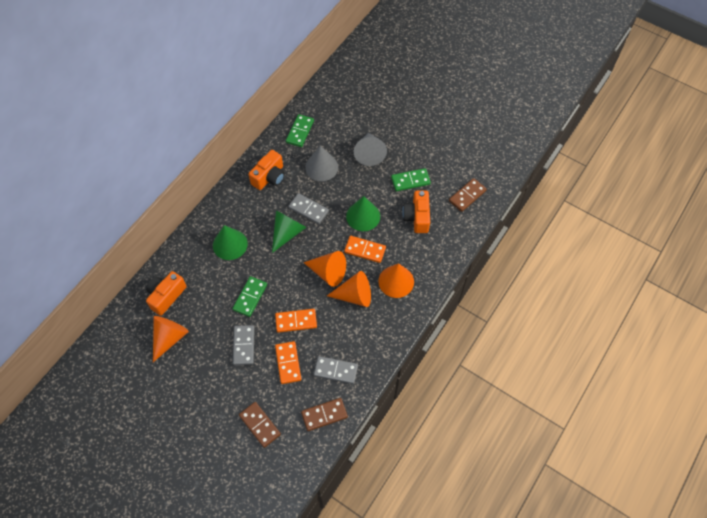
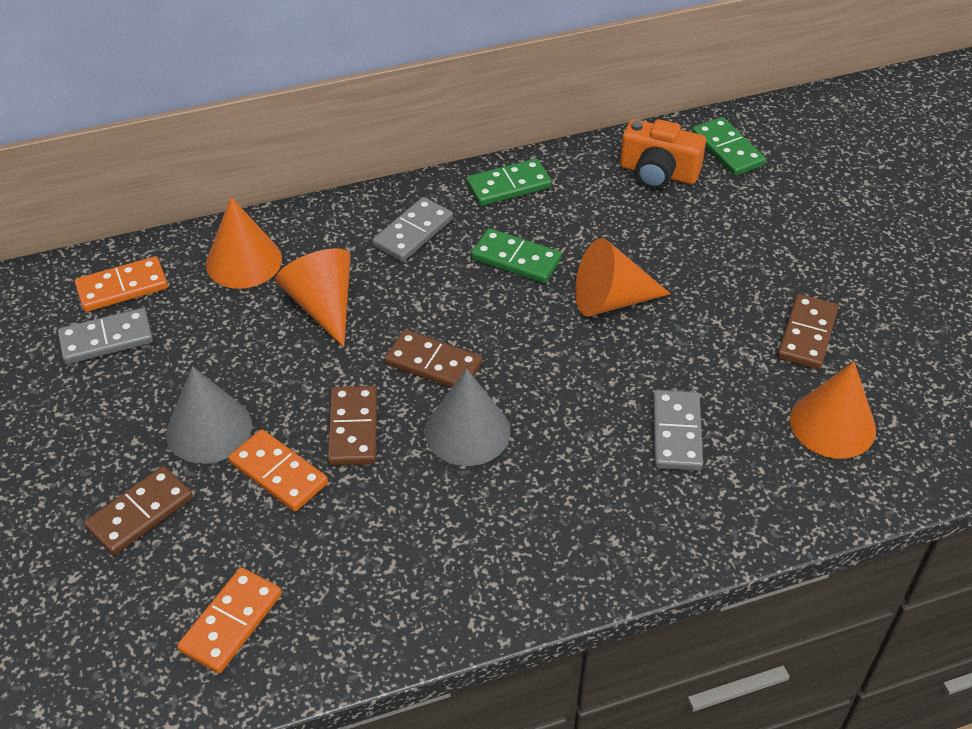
brown domino: 3 -> 4
green cone: 3 -> 0
orange camera: 3 -> 1

